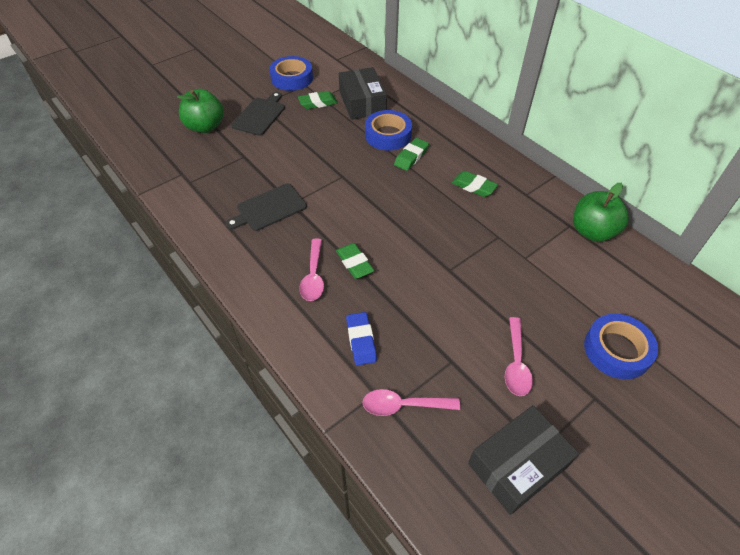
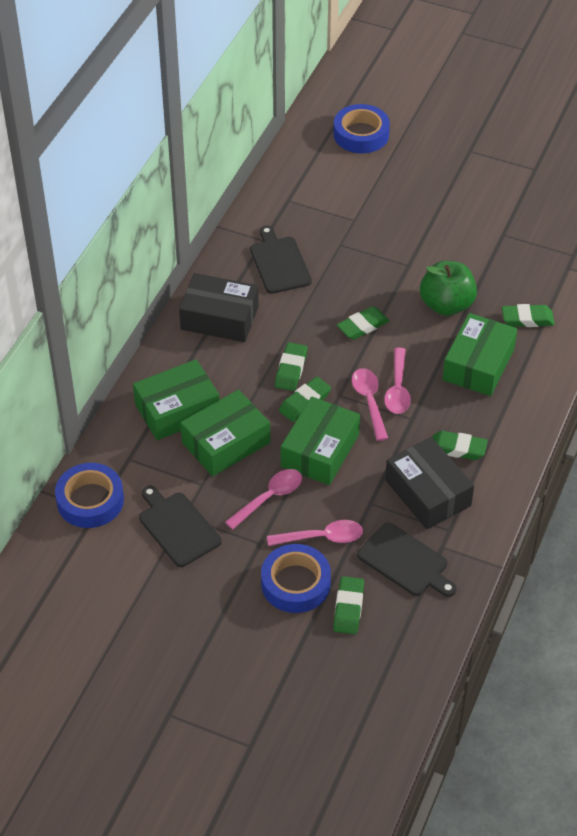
black cutting board: 2 -> 3
blue eraser: 1 -> 0
green apple: 2 -> 1
green box: 0 -> 4
green eraser: 4 -> 6
pink spoon: 3 -> 4

